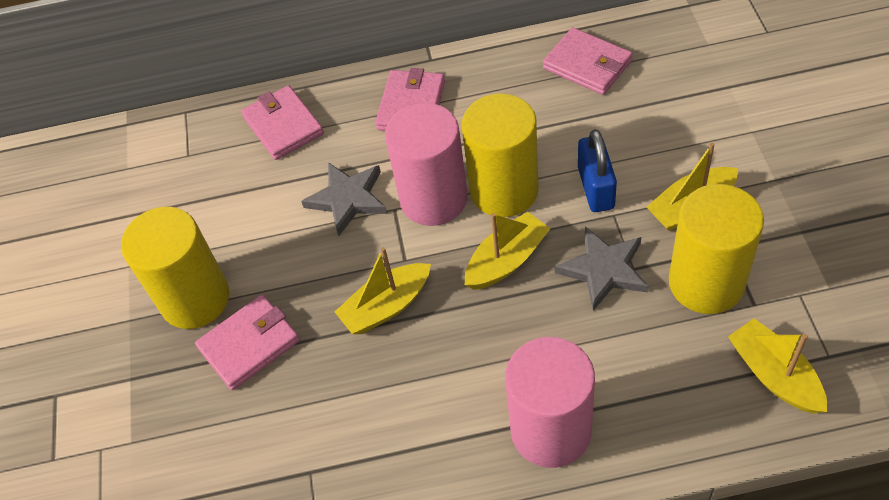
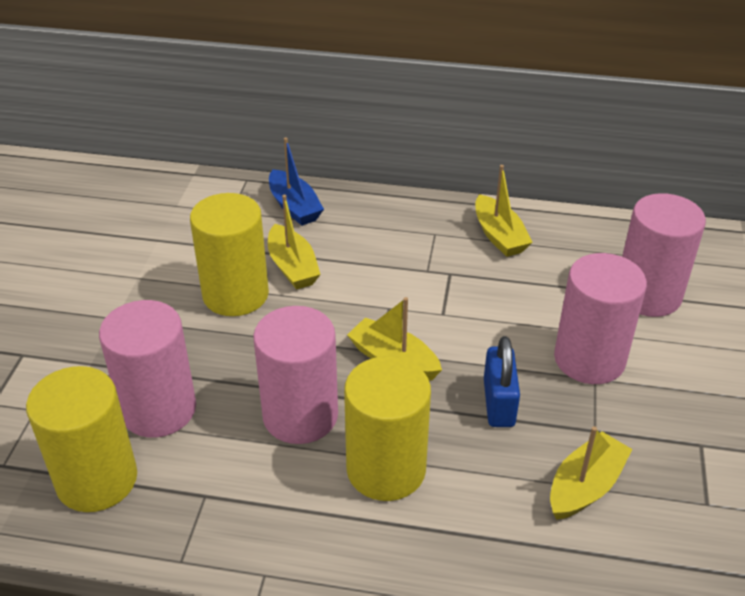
blue boat: 0 -> 1
grey star: 2 -> 0
pink cylinder: 2 -> 4
pink wallet: 4 -> 0

